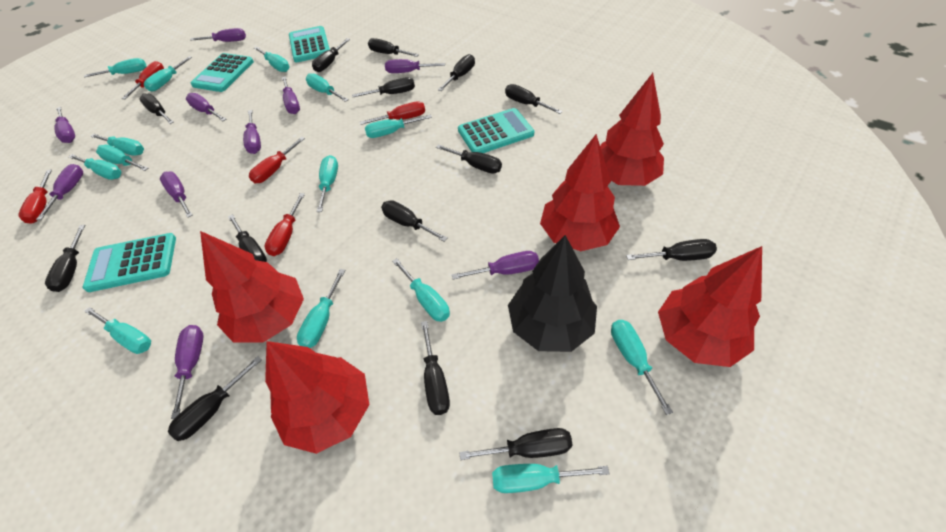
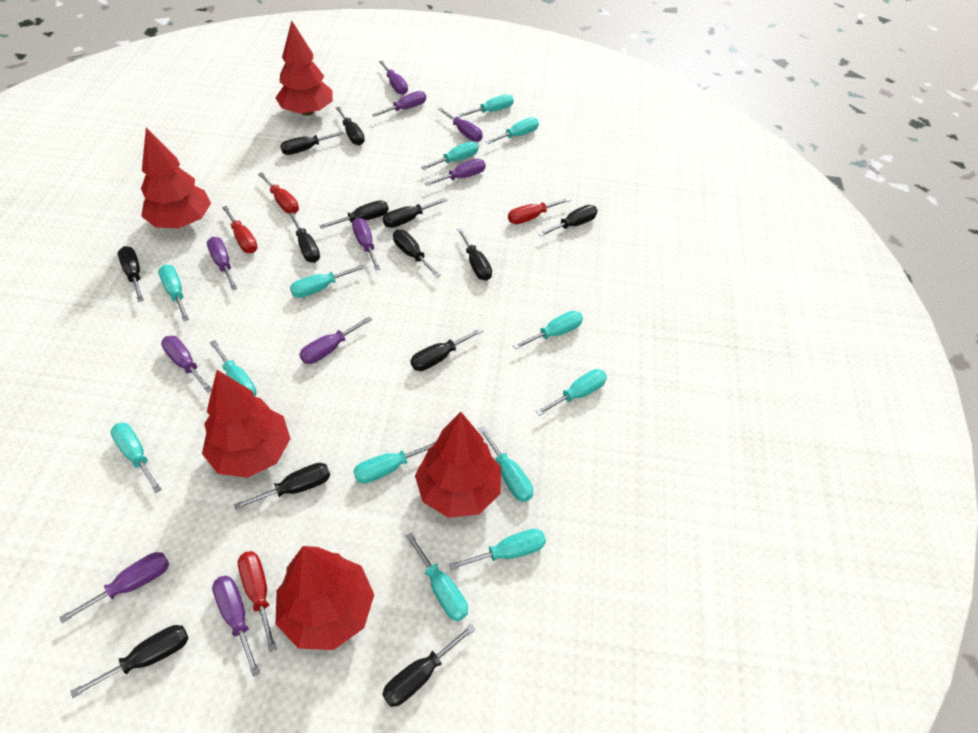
black screwdriver: 14 -> 13
black tree: 1 -> 0
red screwdriver: 5 -> 4
turquoise calculator: 4 -> 0
turquoise screwdriver: 14 -> 13

